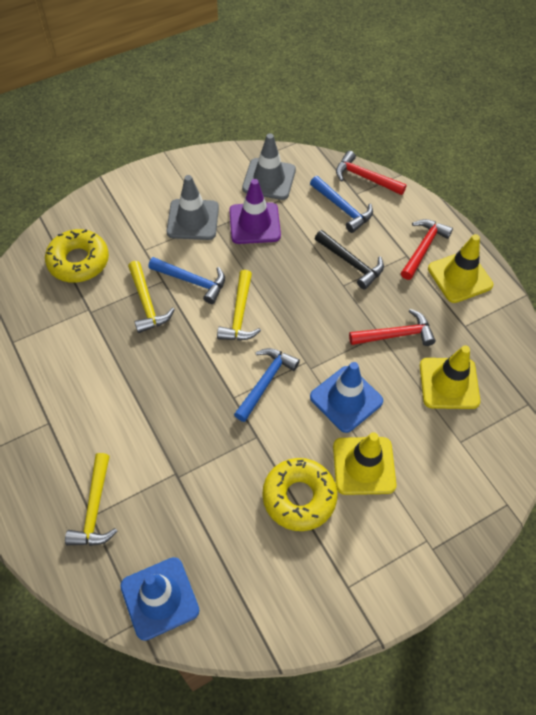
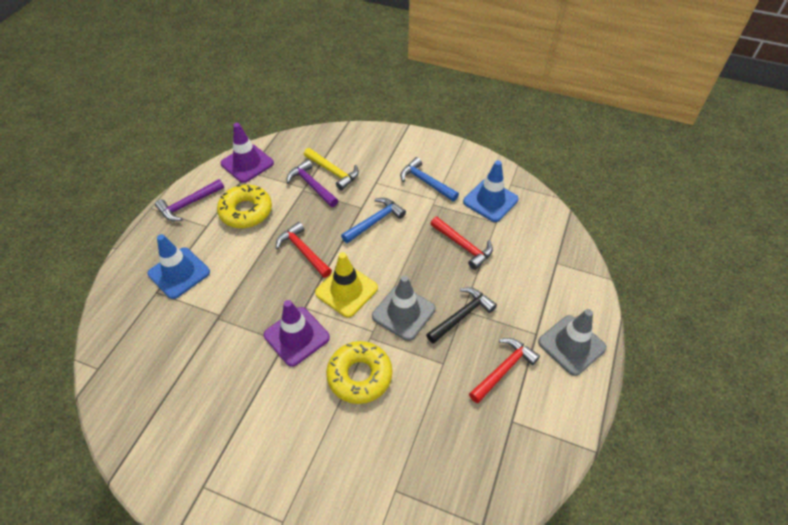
blue hammer: 3 -> 2
purple hammer: 0 -> 2
purple traffic cone: 1 -> 2
yellow hammer: 3 -> 1
yellow traffic cone: 3 -> 1

